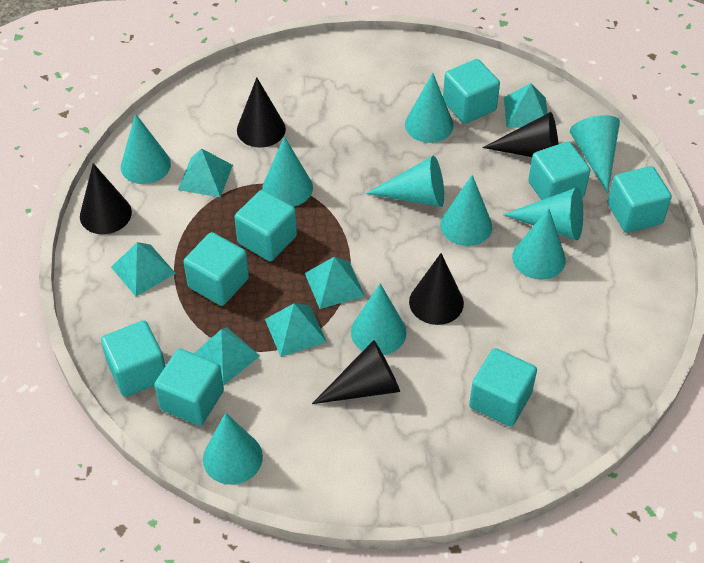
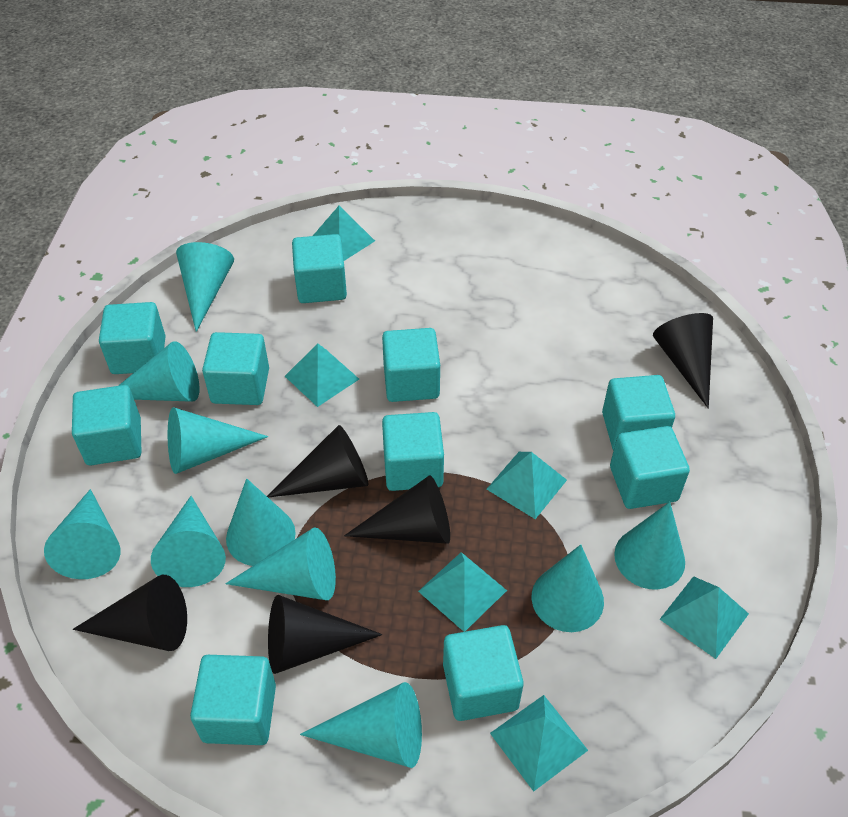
turquoise cube: 8 -> 10

